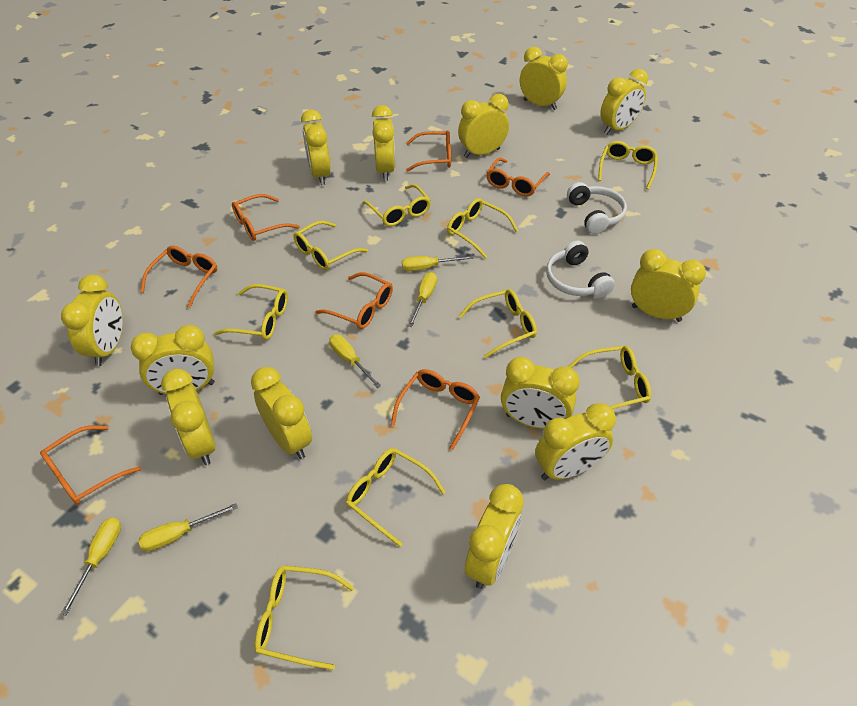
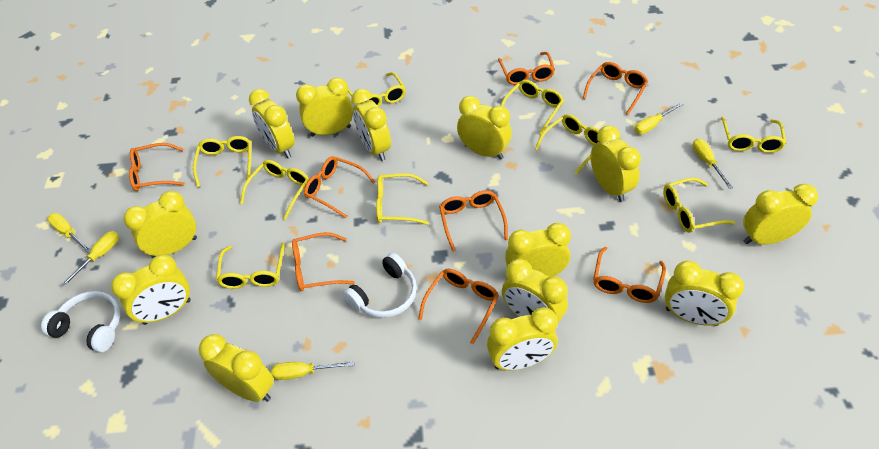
orange glasses: 7 -> 8

